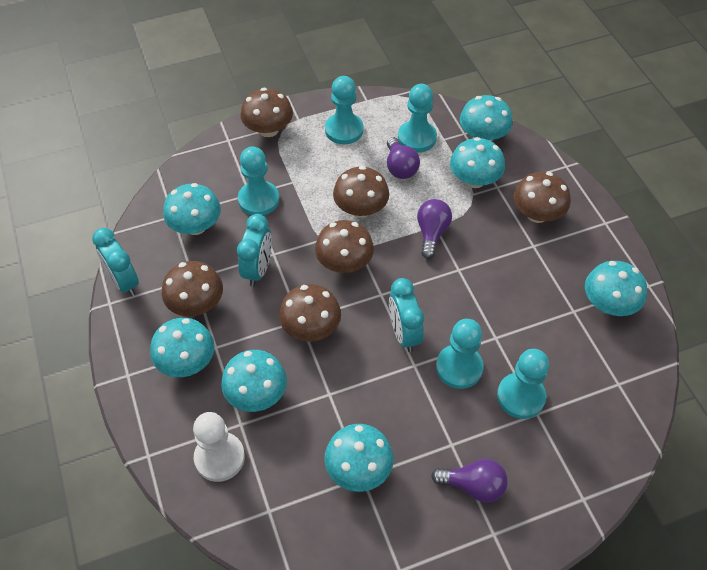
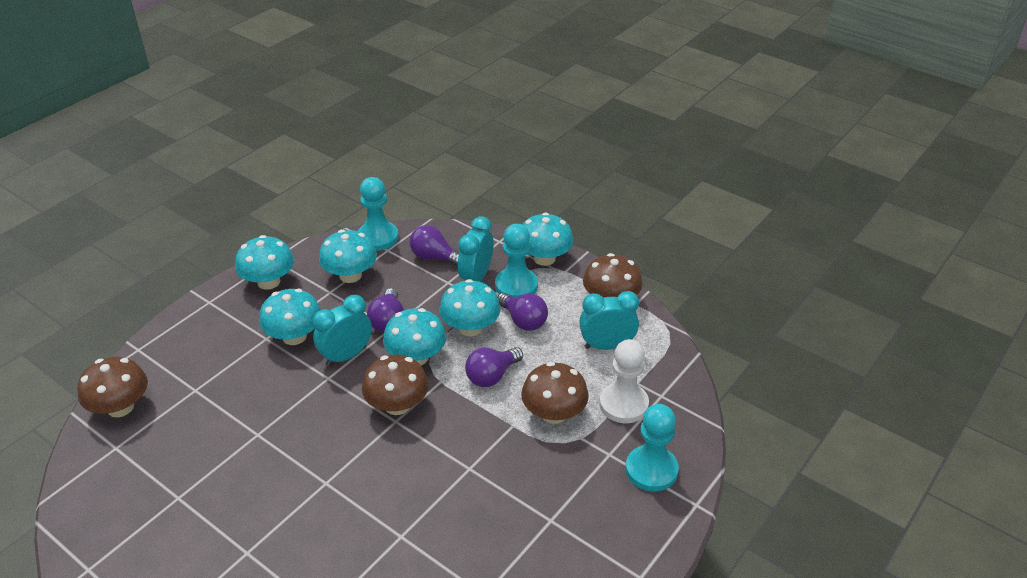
brown mushroom: 6 -> 4
purple light bulb: 3 -> 4
turquoise mushroom: 7 -> 6
turquoise pawn: 5 -> 3

